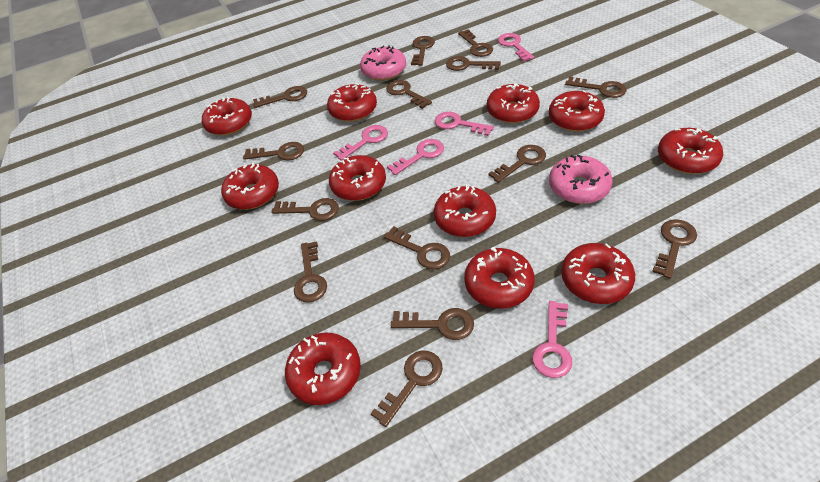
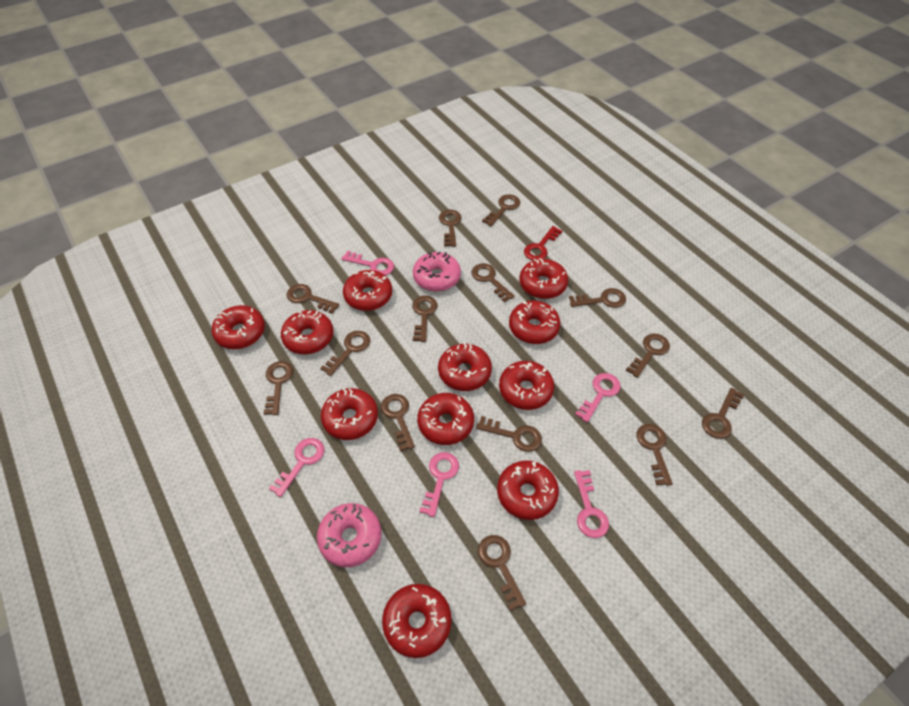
red key: 0 -> 1

